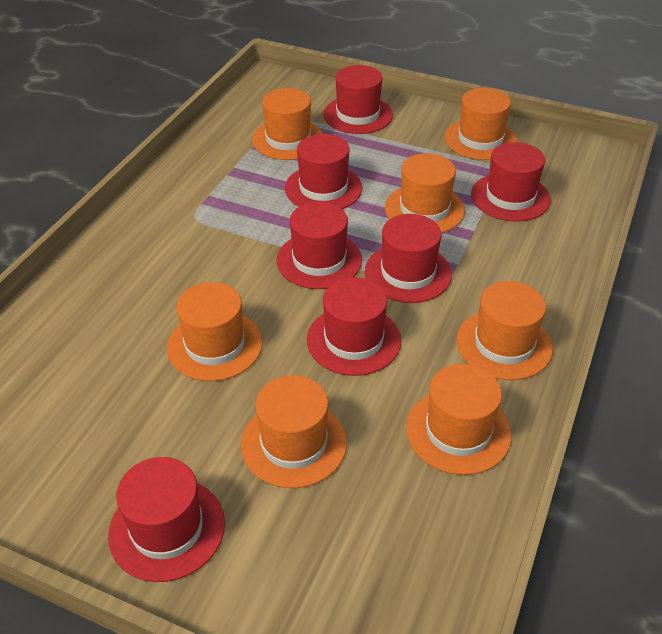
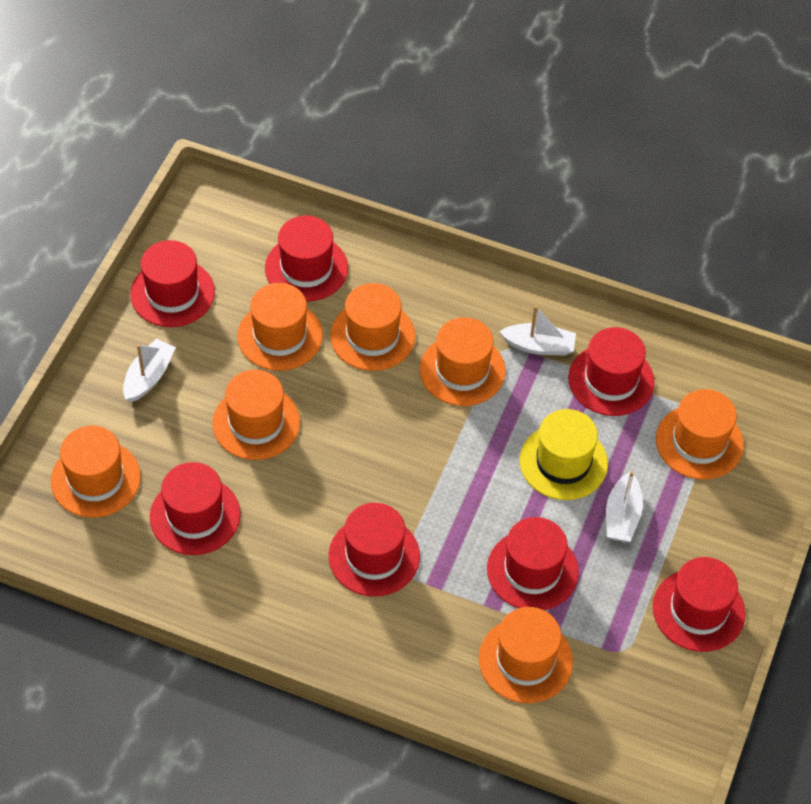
white boat: 0 -> 3
yellow hat: 0 -> 1

